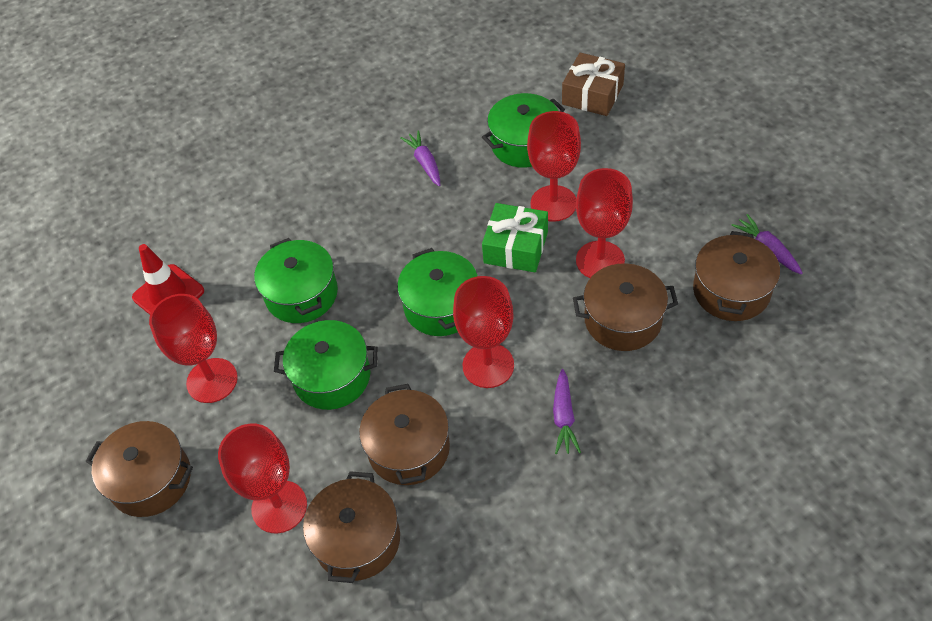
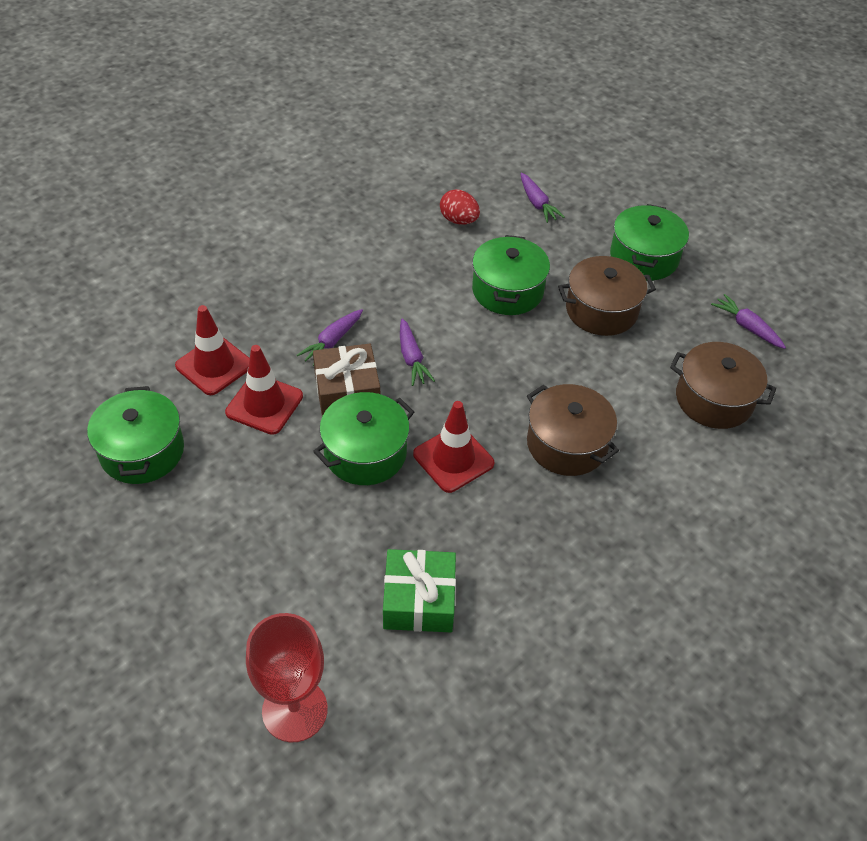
brown pot: 5 -> 3
purple carrot: 3 -> 4
red egg: 0 -> 1
red goblet: 5 -> 1
red traffic cone: 1 -> 3

